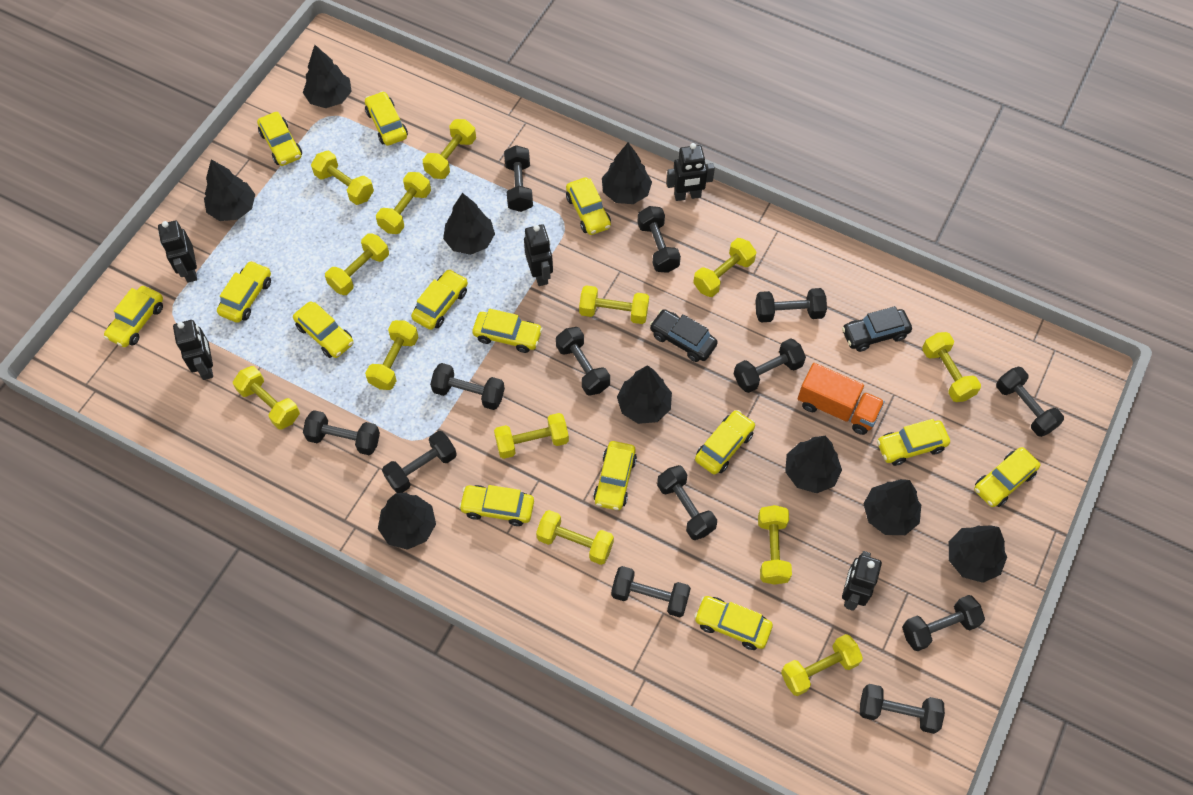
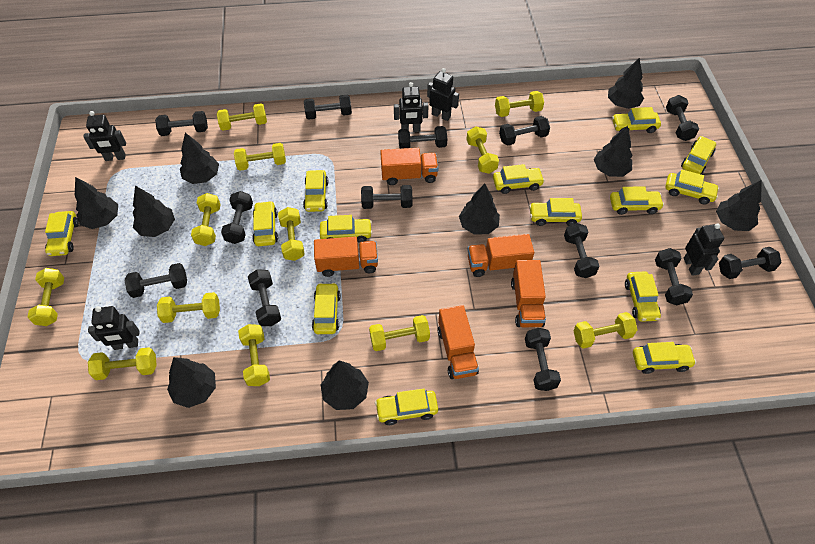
black car: 2 -> 0
orange truck: 1 -> 5
yellow dumbbell: 13 -> 12

